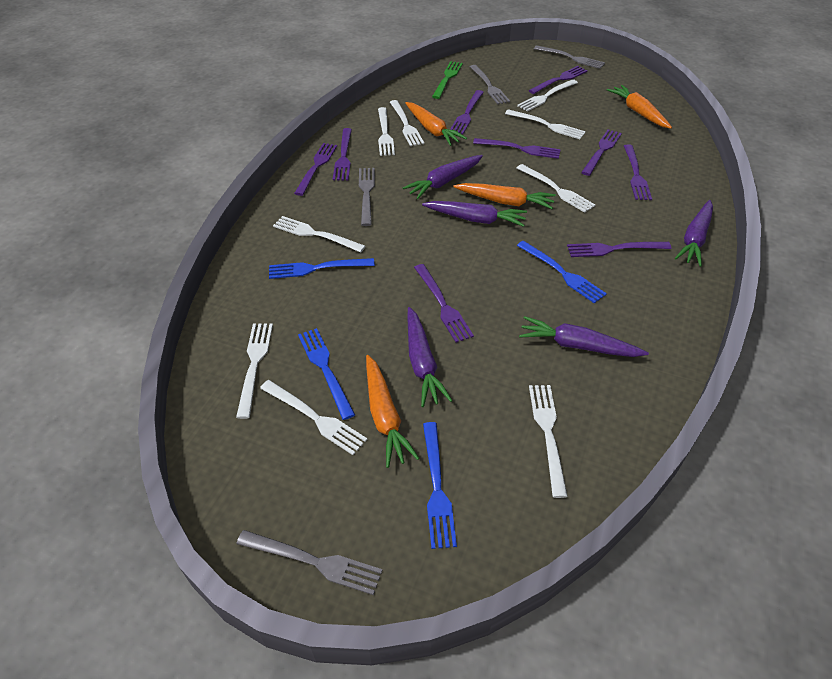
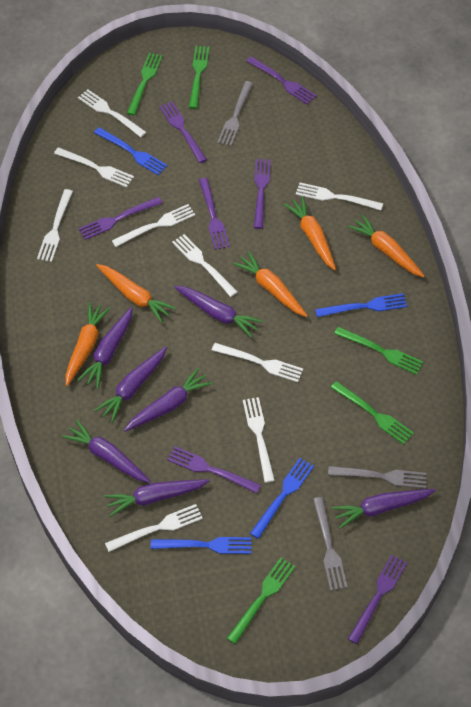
green fork: 1 -> 5
grey fork: 4 -> 3
orange carrot: 4 -> 5
purple carrot: 5 -> 7
purple fork: 9 -> 7

